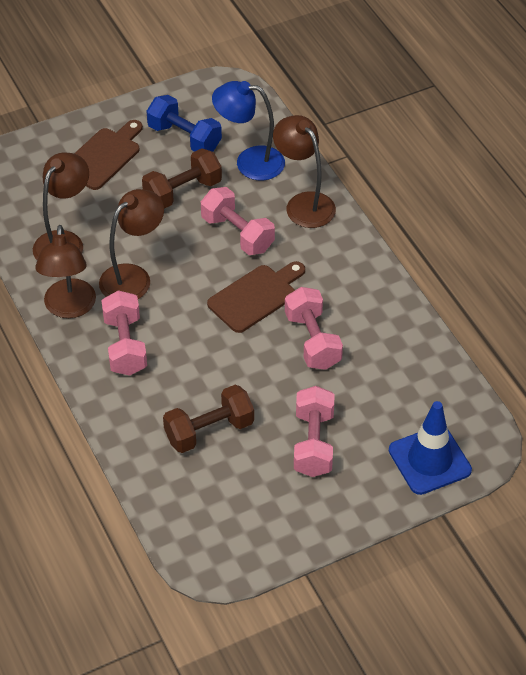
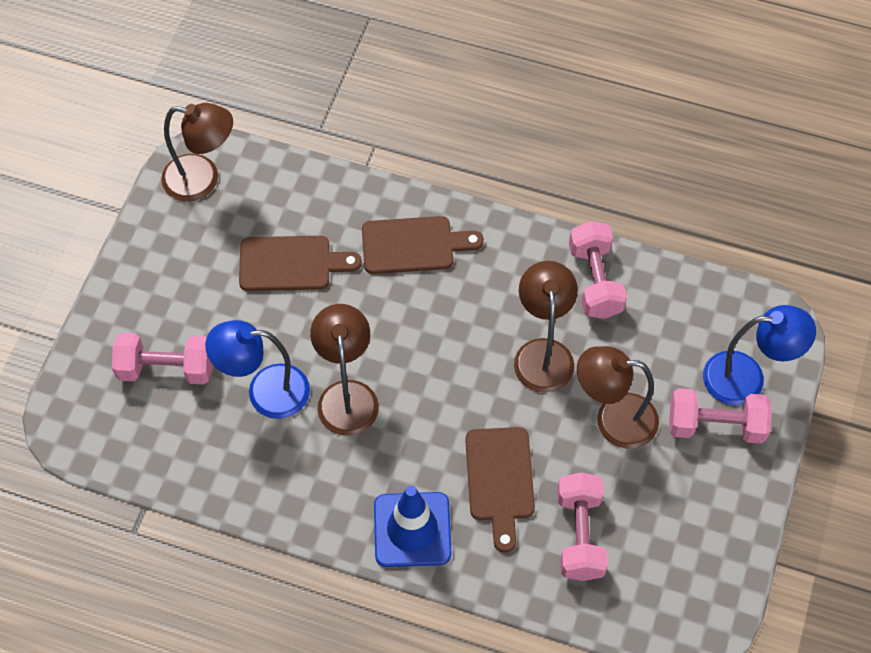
blue dumbbell: 1 -> 0
blue lamp: 1 -> 2
brown cutting board: 2 -> 3
brown dumbbell: 2 -> 0

